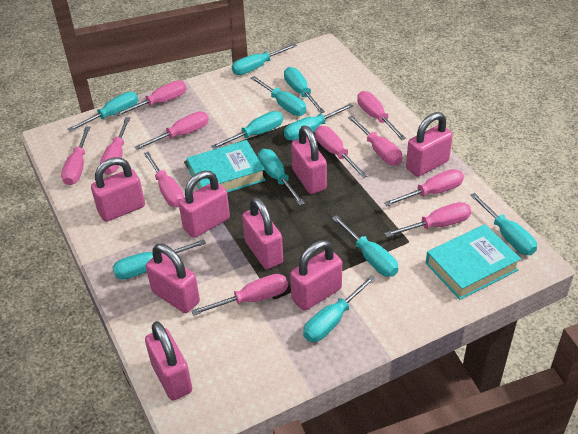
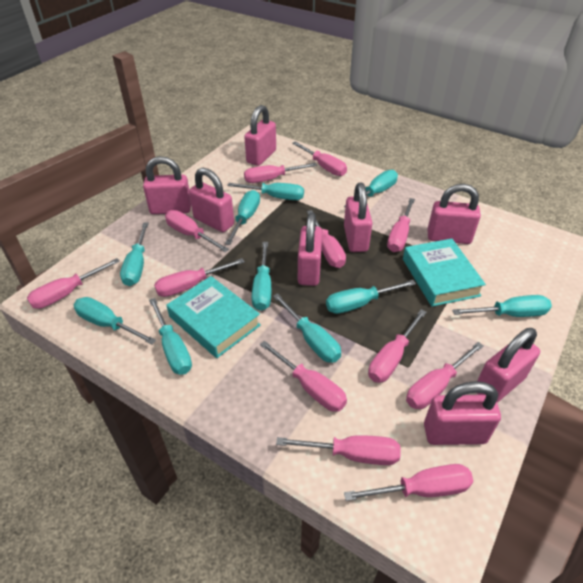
pink screwdriver: 11 -> 12
turquoise screwdriver: 11 -> 10

